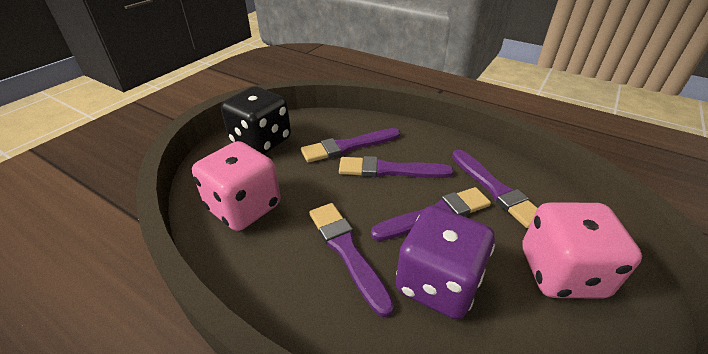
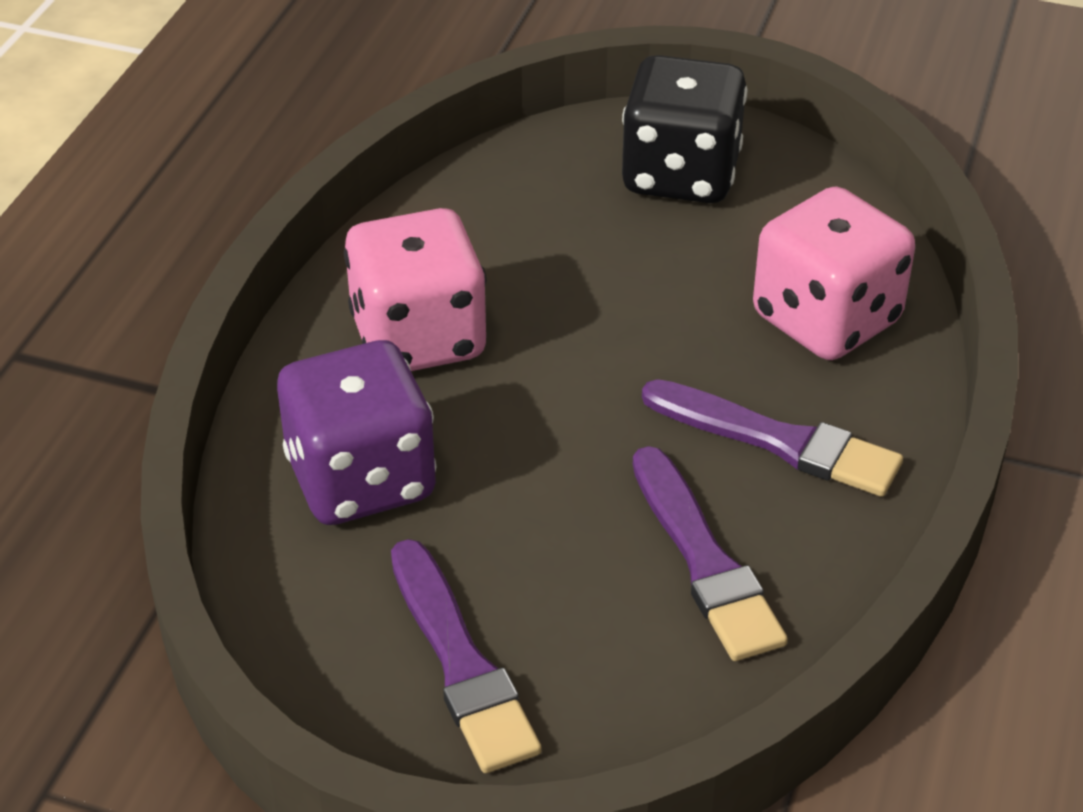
purple brush: 5 -> 3

